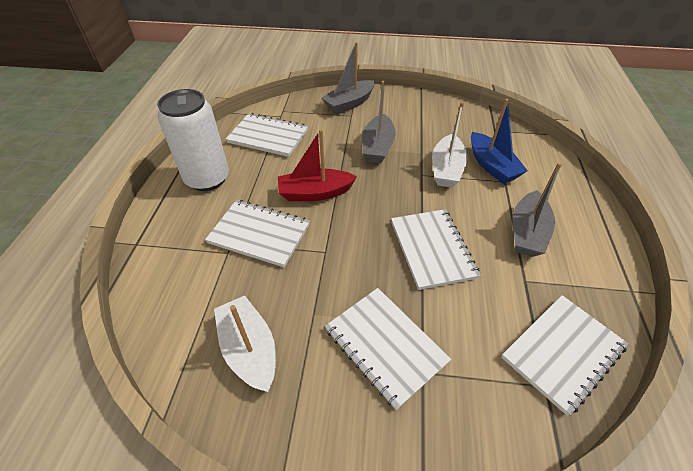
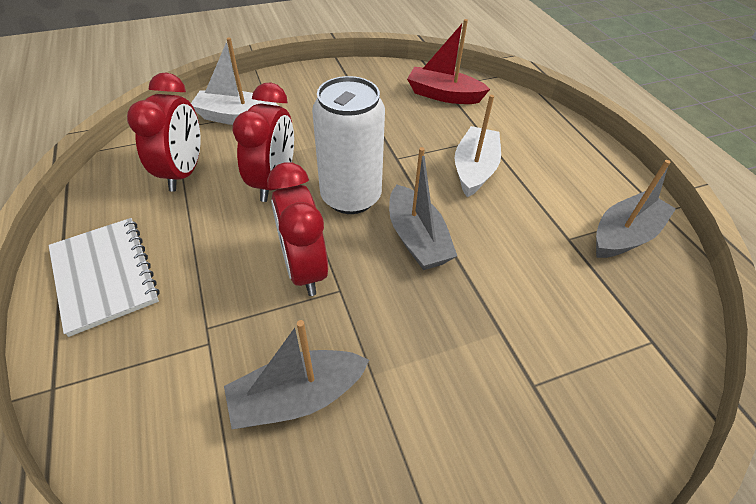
blue boat: 1 -> 0
red clock: 0 -> 3
white notebook: 5 -> 1

